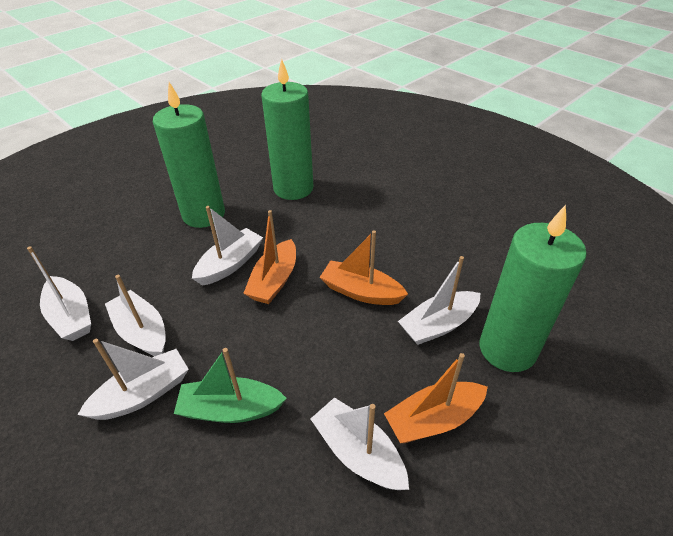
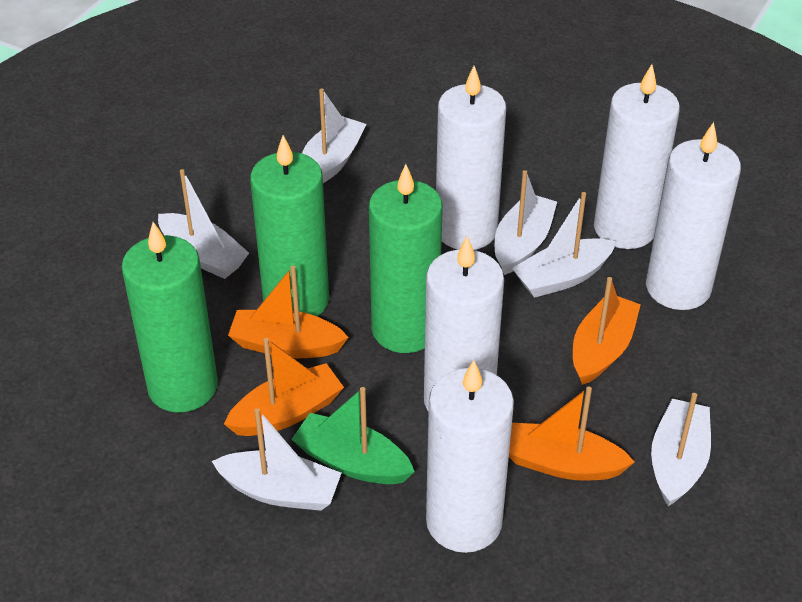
orange boat: 3 -> 4
white candle: 0 -> 5

